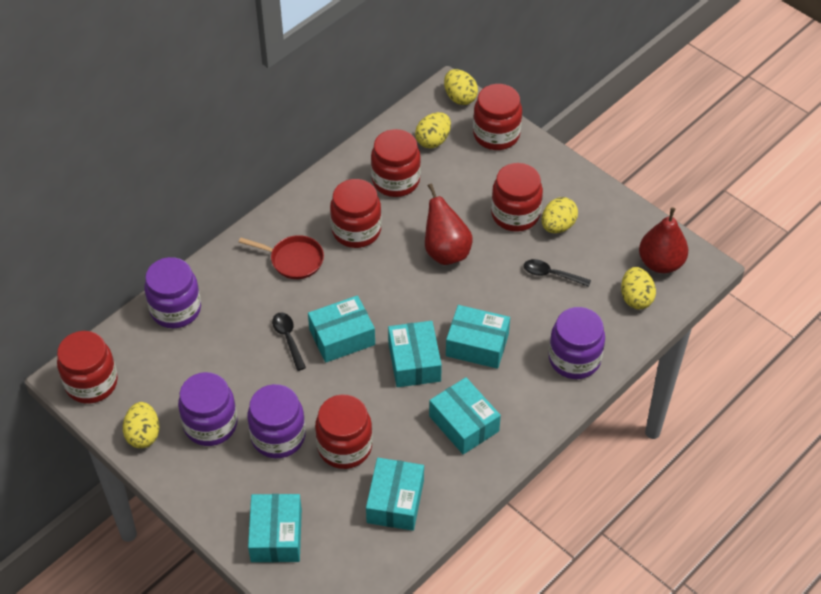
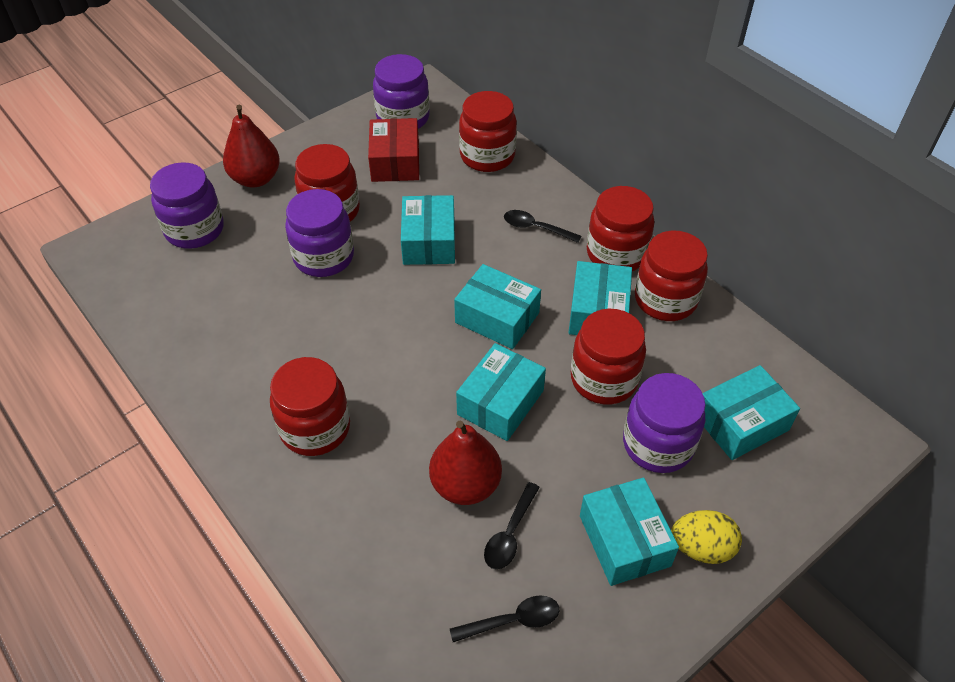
black spoon: 2 -> 3
red box: 0 -> 1
red pan: 1 -> 0
yellow egg: 5 -> 1

